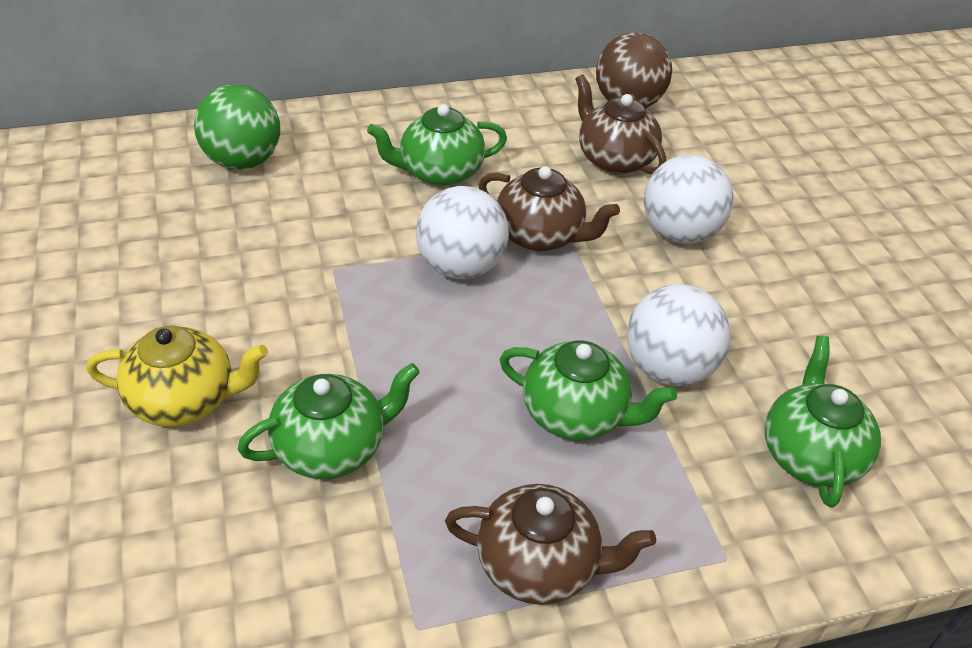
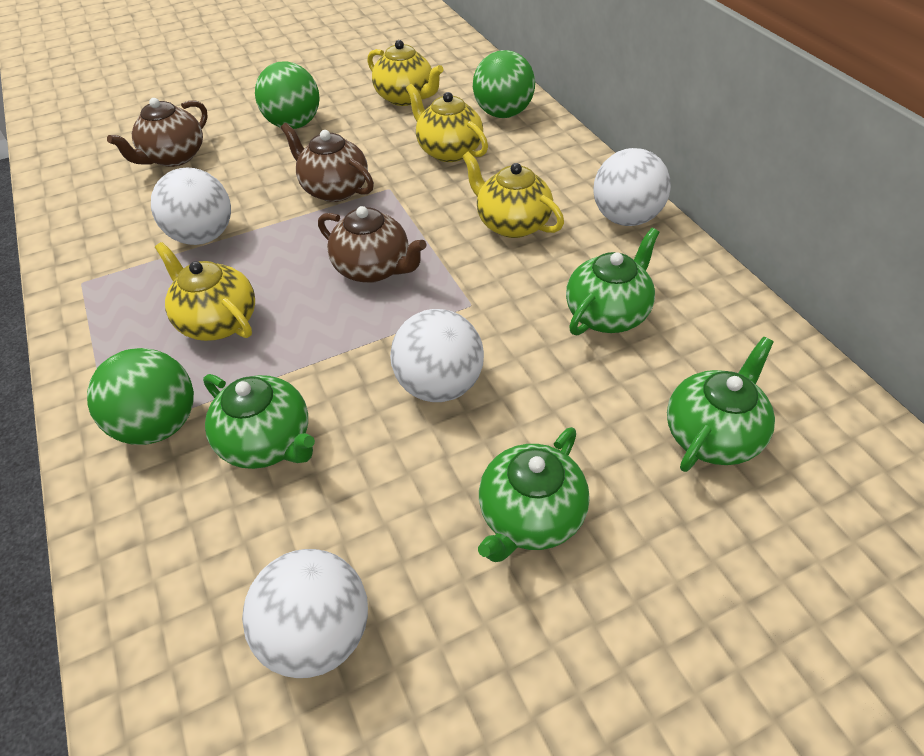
brown ball: 1 -> 0
green ball: 1 -> 3
white ball: 3 -> 4
yellow teapot: 1 -> 4

